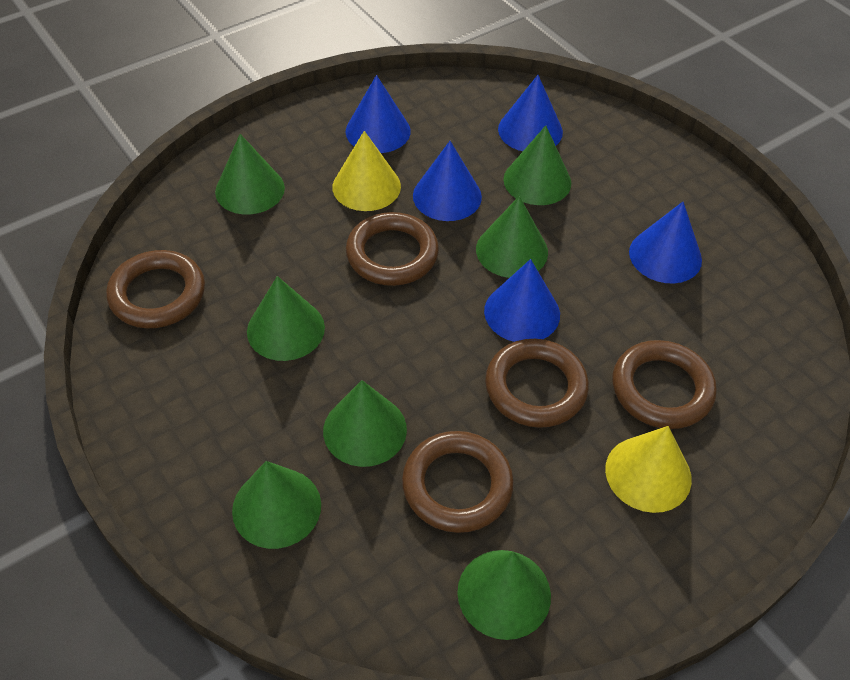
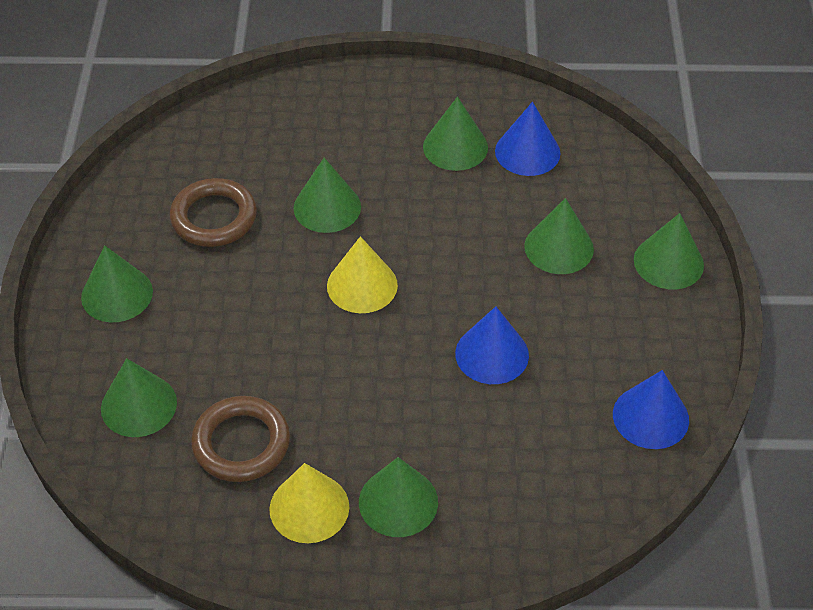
blue cone: 5 -> 3
brown ring: 5 -> 2

